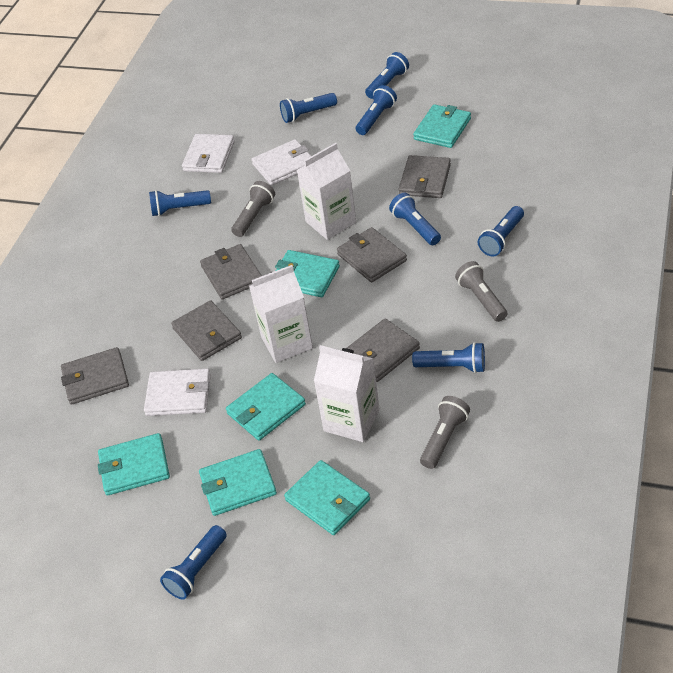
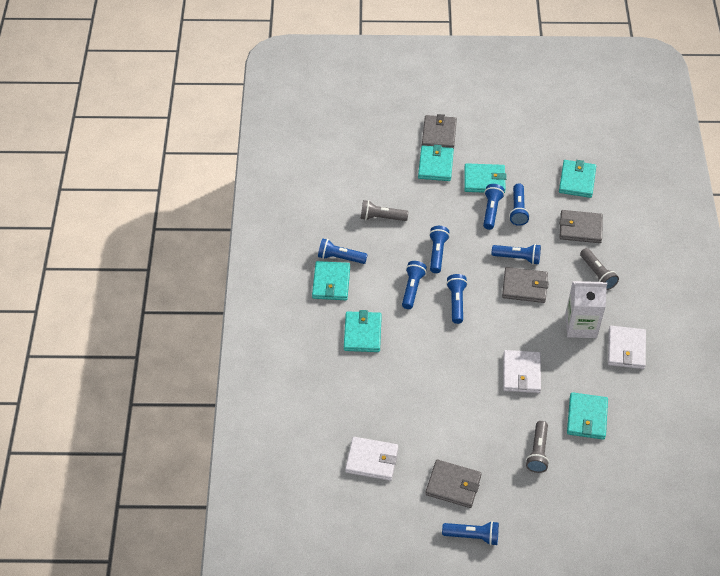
grey wallet: 6 -> 4
white carton: 3 -> 1

